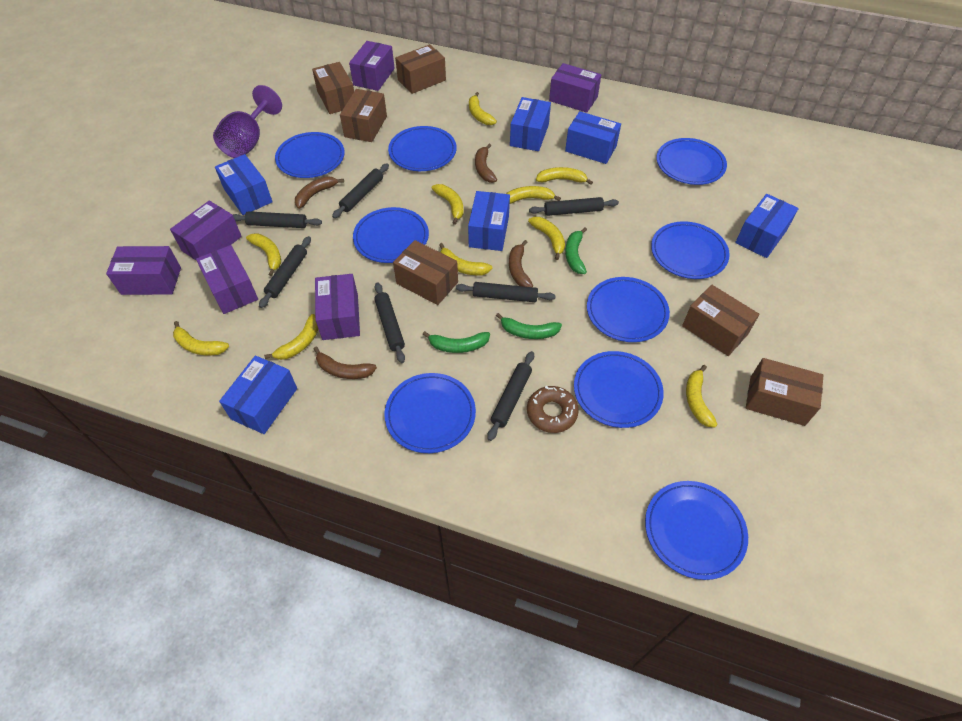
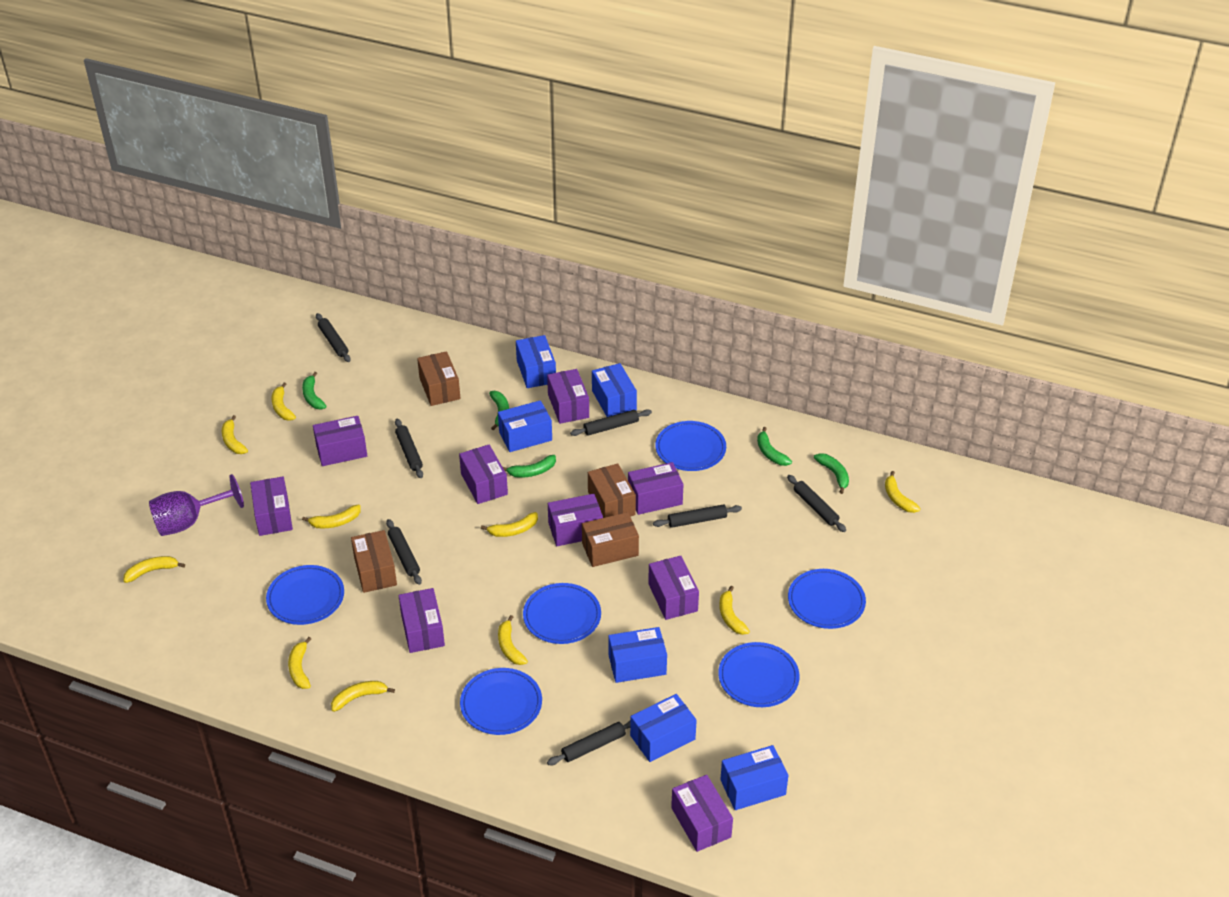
blue plate: 9 -> 6
brown banana: 4 -> 0
brown box: 6 -> 4
brown donut: 1 -> 0
green banana: 3 -> 5
purple box: 6 -> 9

